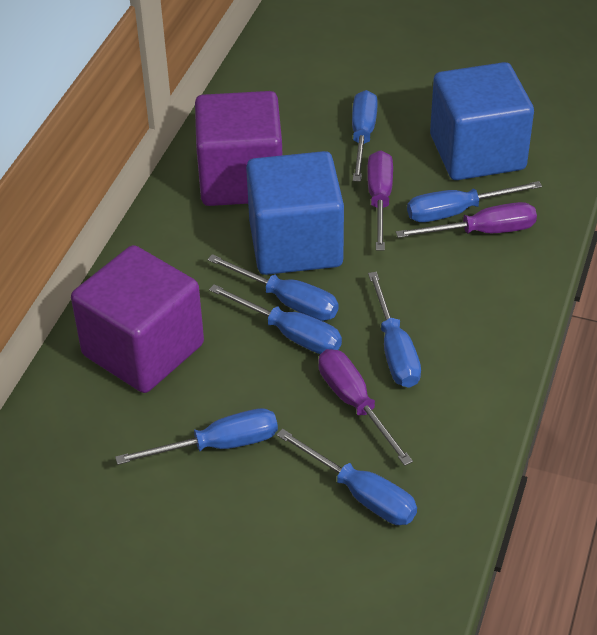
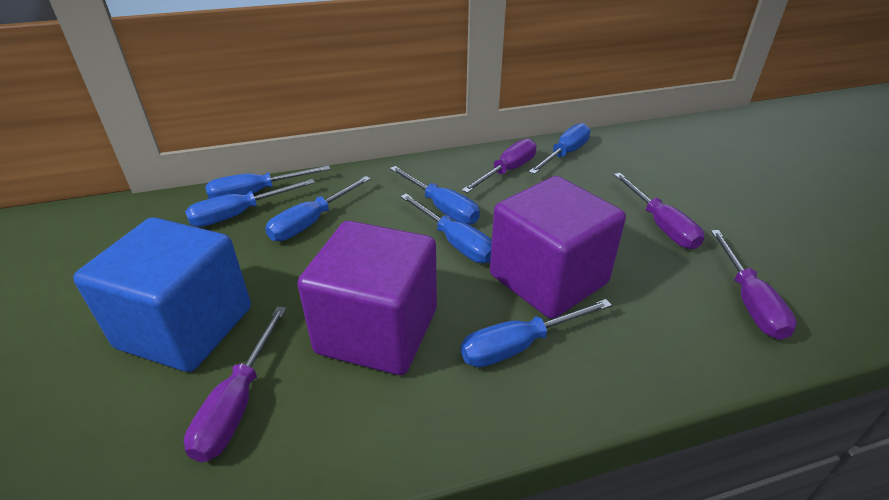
blue cube: 2 -> 1
purple screwdriver: 3 -> 4

